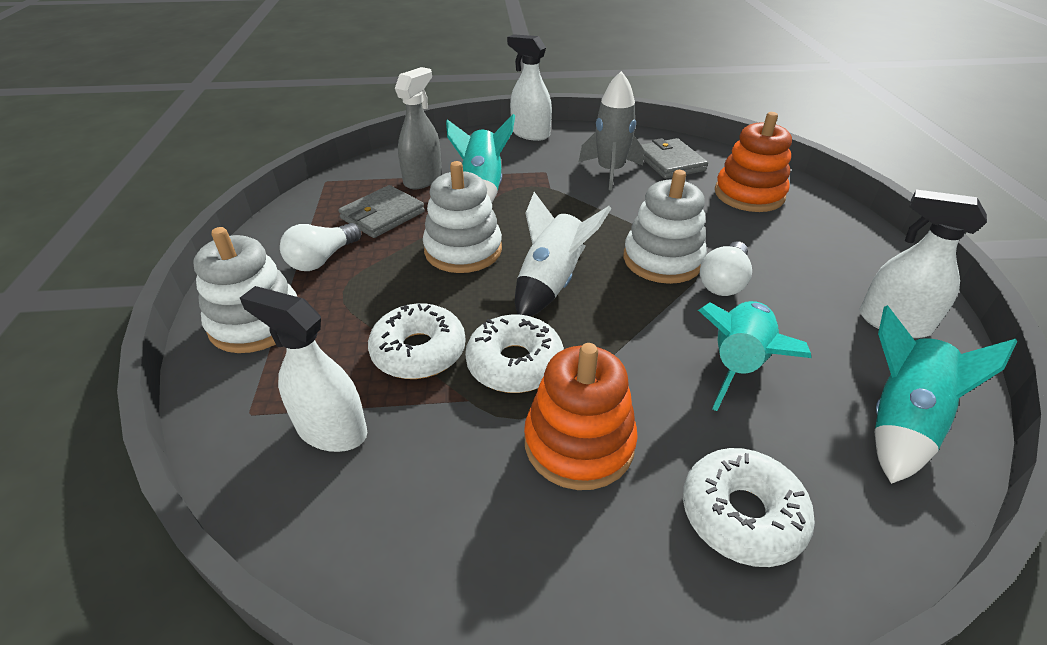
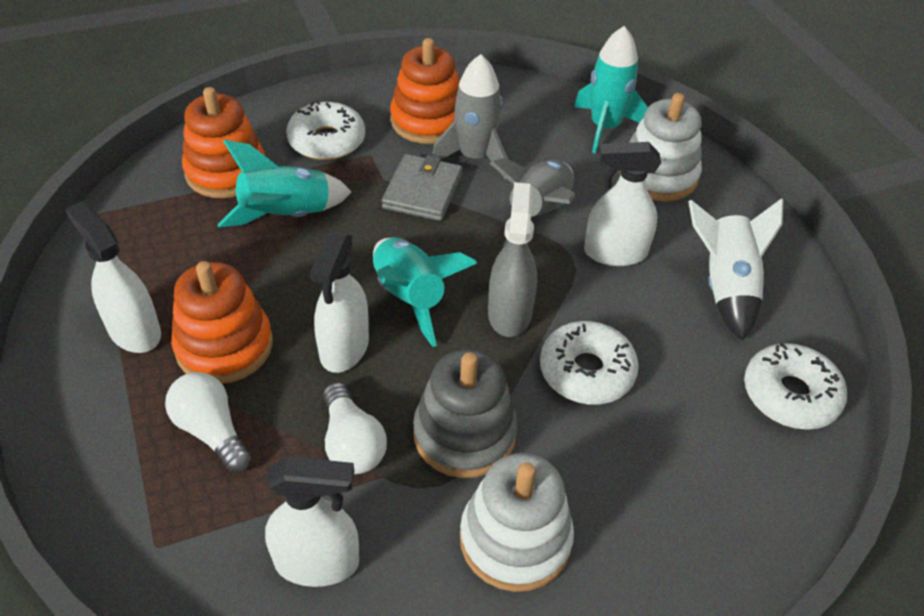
grey rocket: 1 -> 2
grey stacking toy: 0 -> 1
grey wallet: 2 -> 1
orange stacking toy: 2 -> 3
white spray bottle: 3 -> 4
white stacking toy: 3 -> 2

